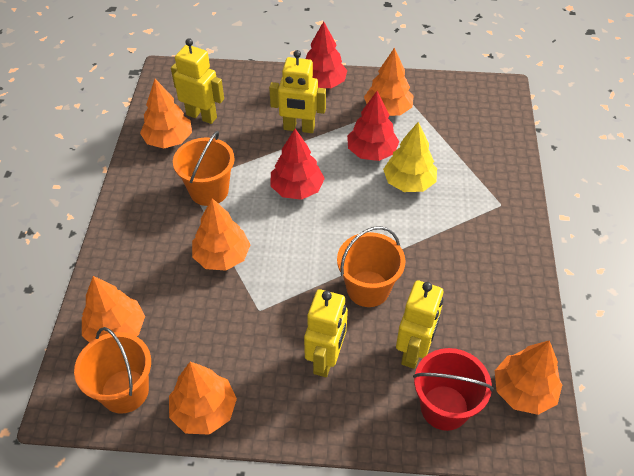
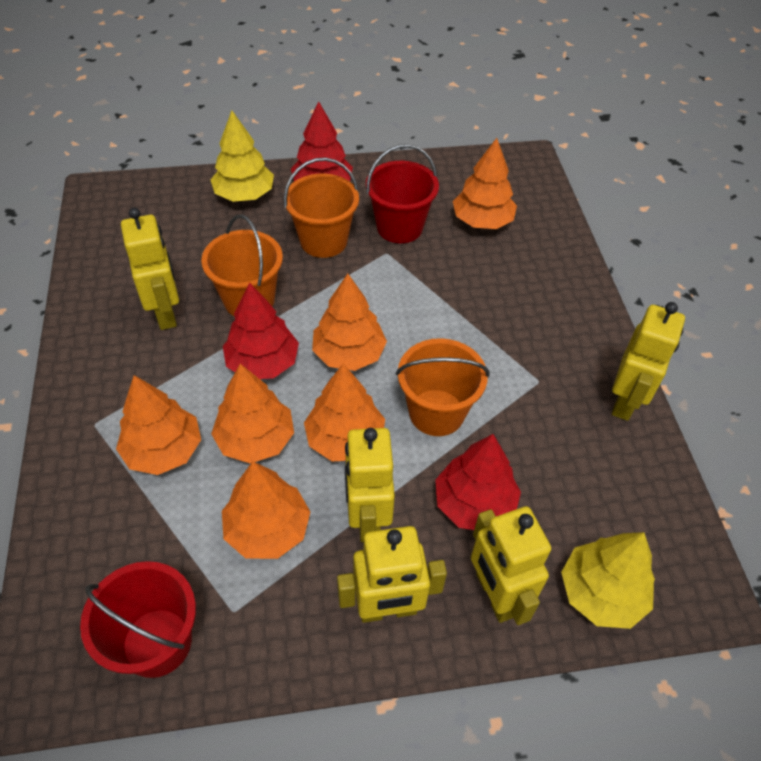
red bucket: 1 -> 2
yellow robot: 4 -> 5
yellow tree: 1 -> 2

